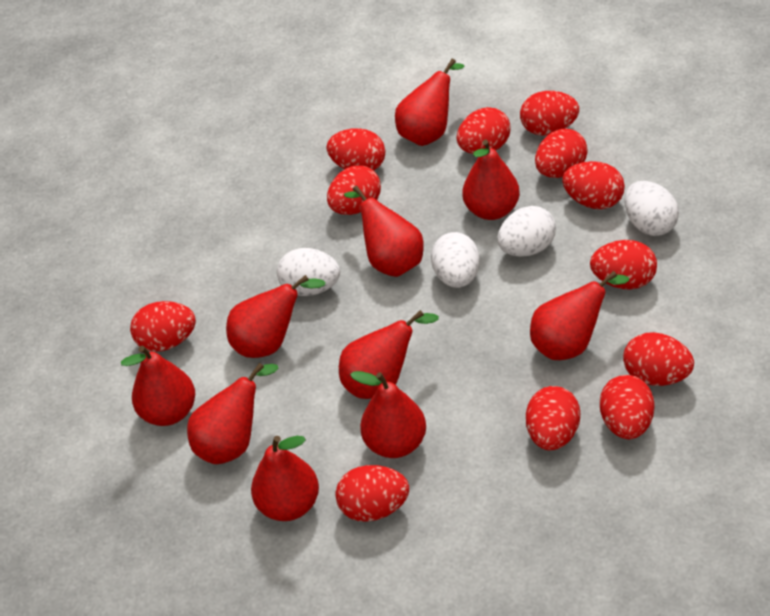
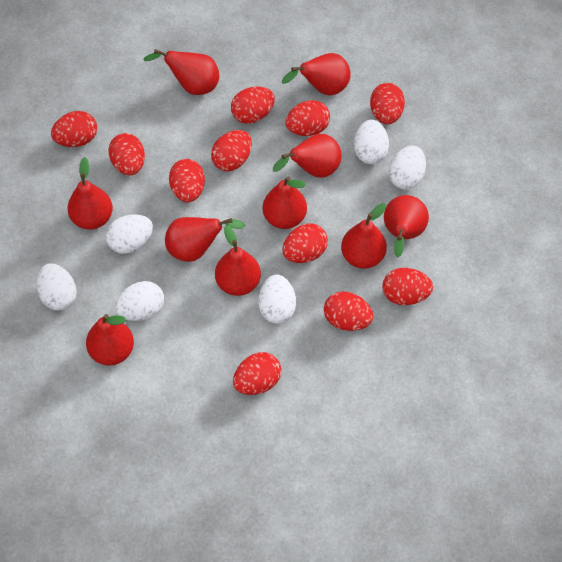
red egg: 12 -> 11
white egg: 4 -> 6

